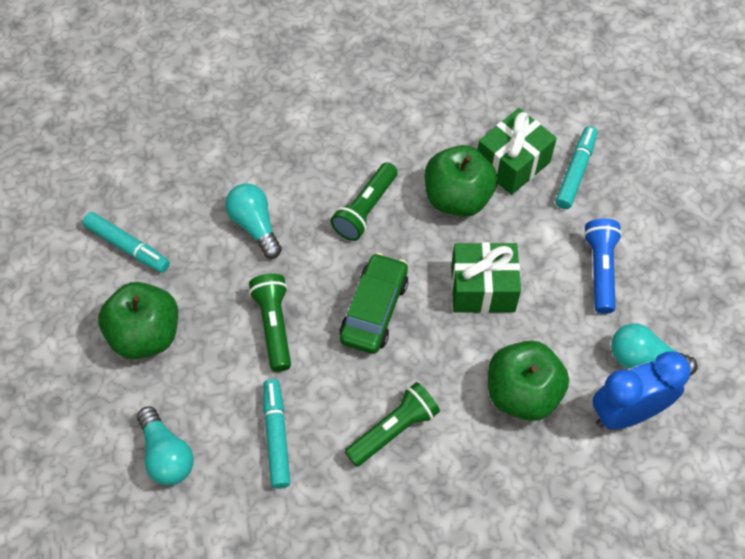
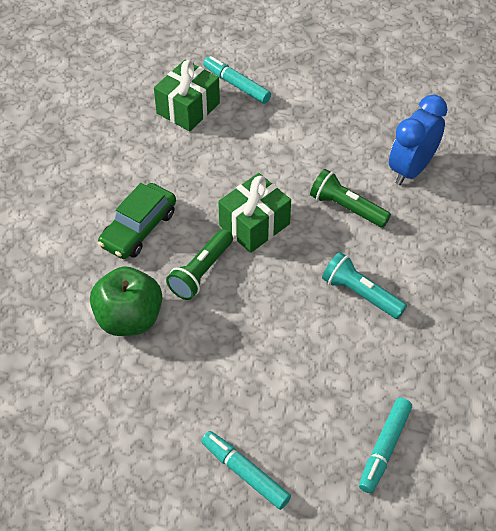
blue flashlight: 1 -> 0
green apple: 3 -> 1
green flashlight: 3 -> 2
turquoise flashlight: 0 -> 1
turquoise light bulb: 3 -> 0

